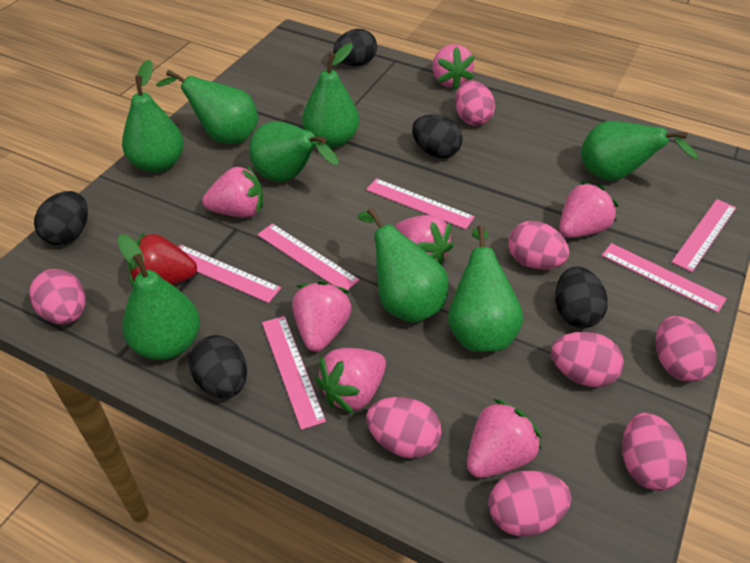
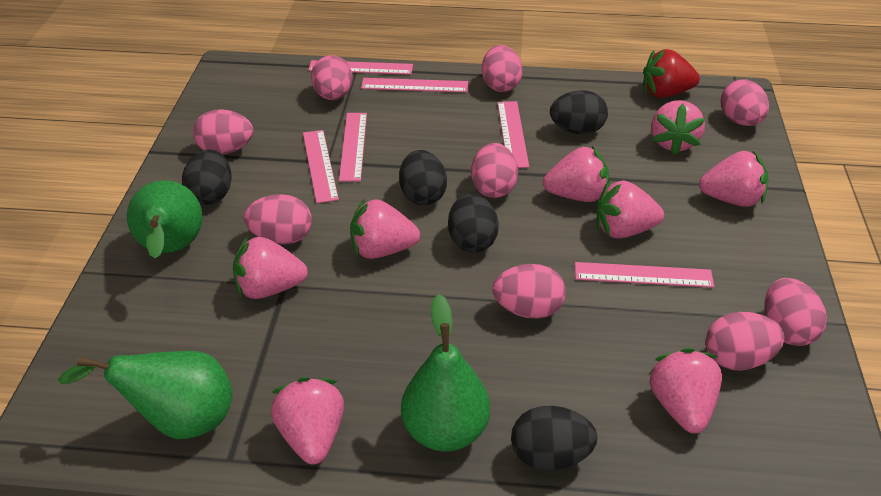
green pear: 8 -> 3
pink egg: 8 -> 9
pink strawberry: 7 -> 8

